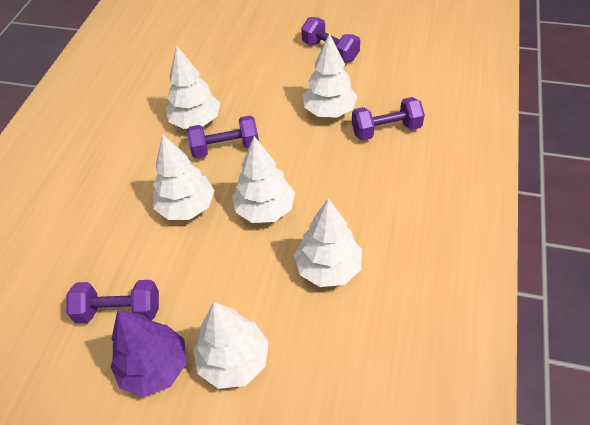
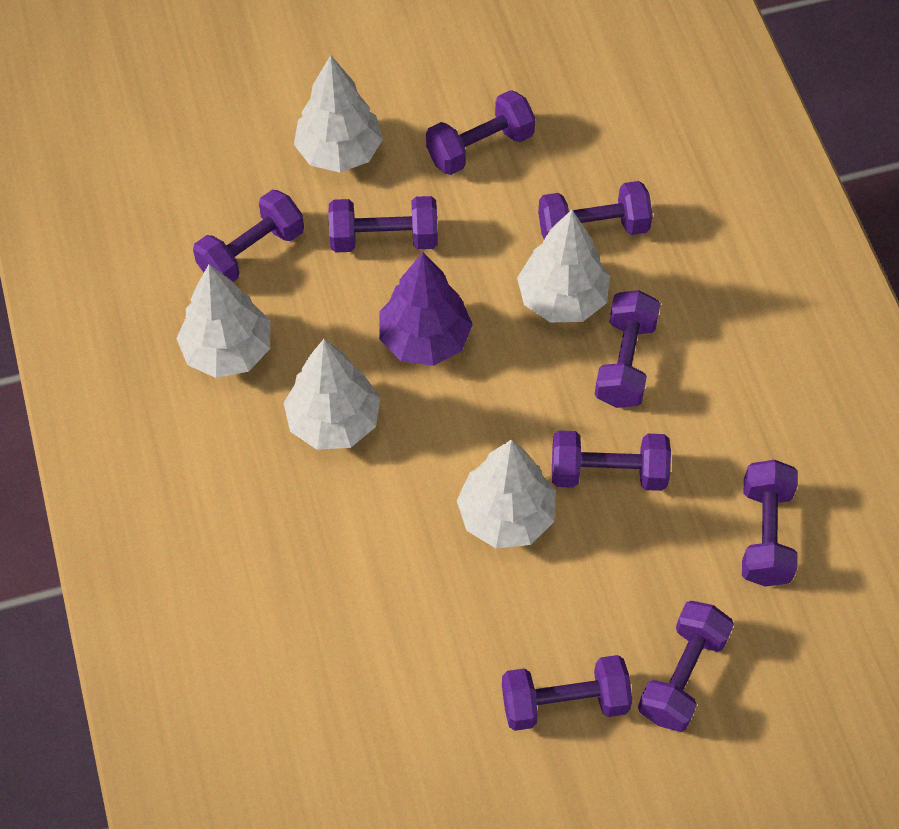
purple dumbbell: 4 -> 9
white tree: 6 -> 5

